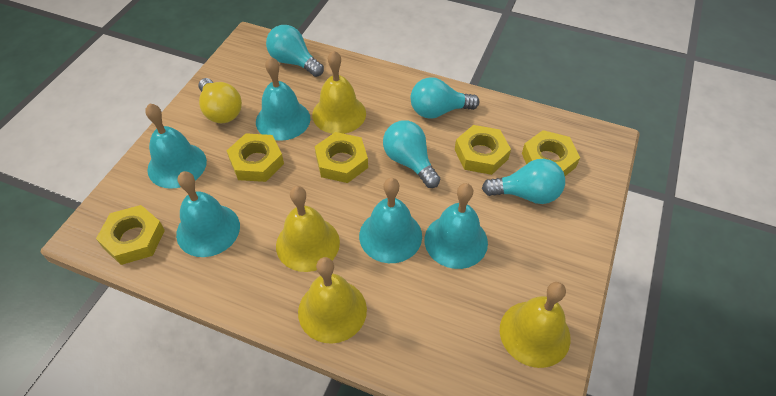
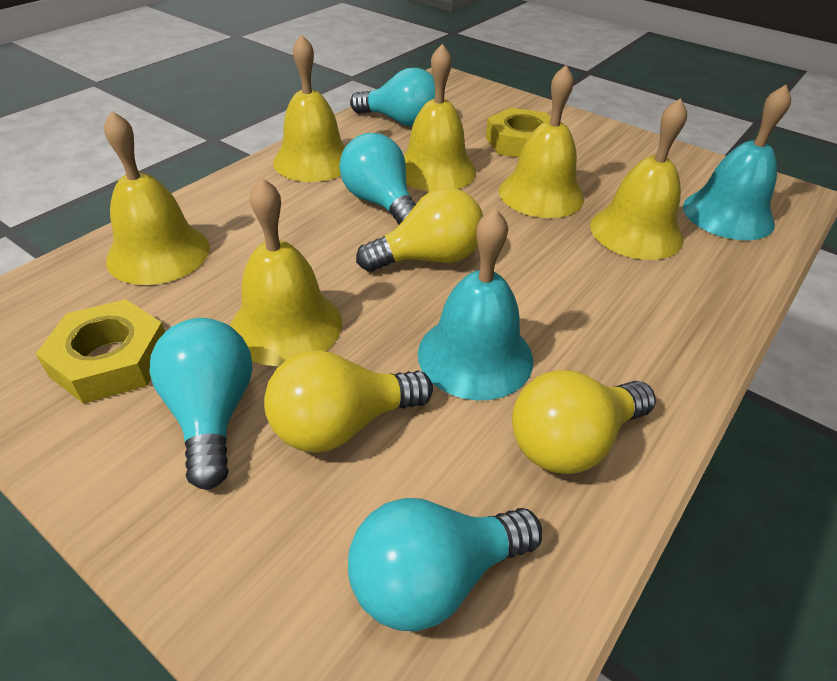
turquoise bell: 5 -> 2
yellow bell: 4 -> 6
yellow light bulb: 1 -> 3
yellow nut: 5 -> 2

